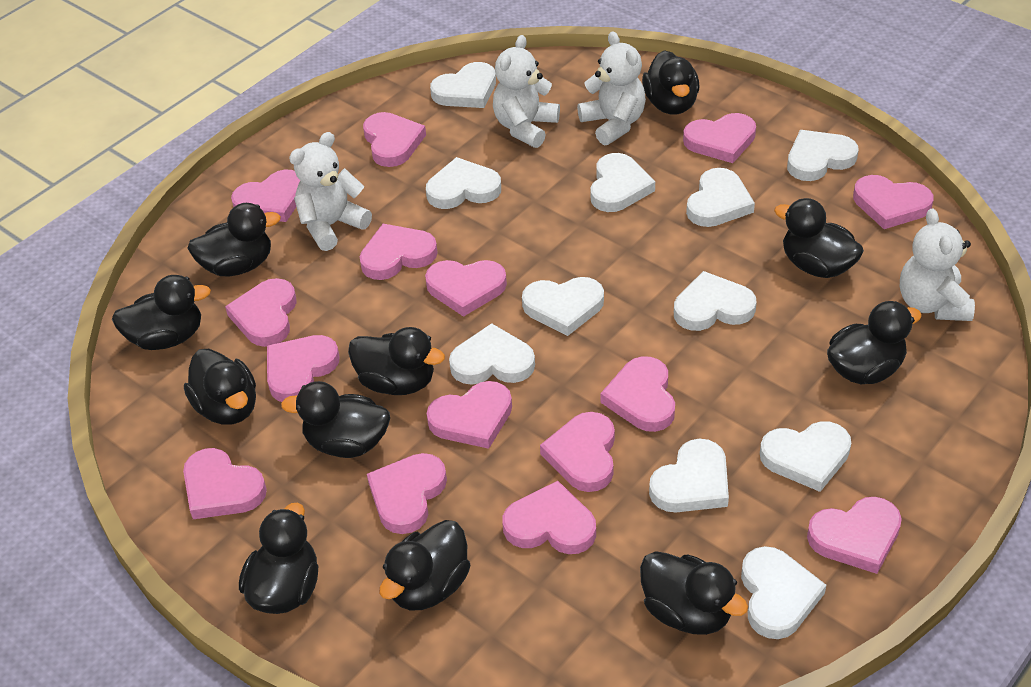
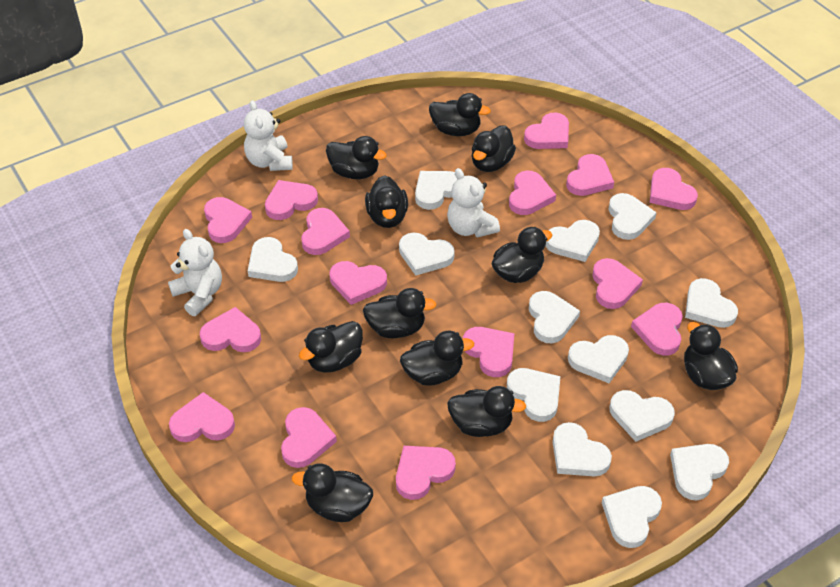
white heart: 11 -> 13
white teddy bear: 4 -> 3

